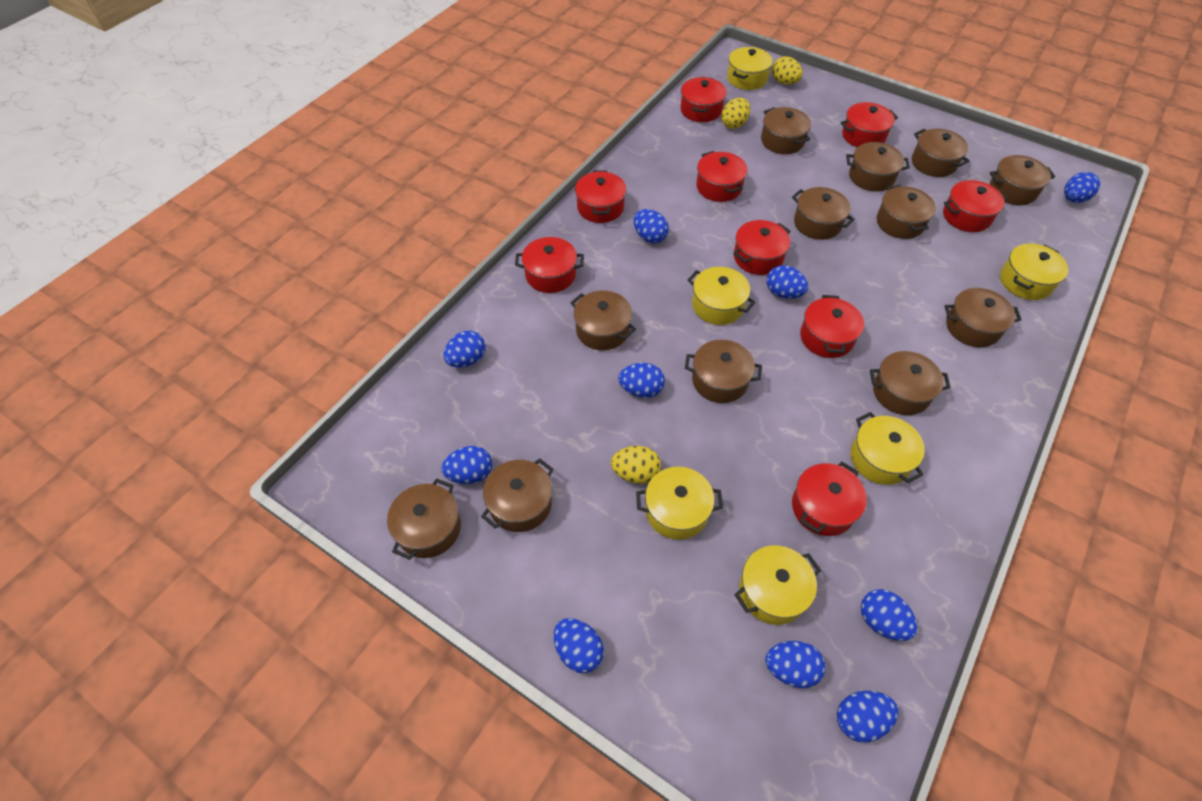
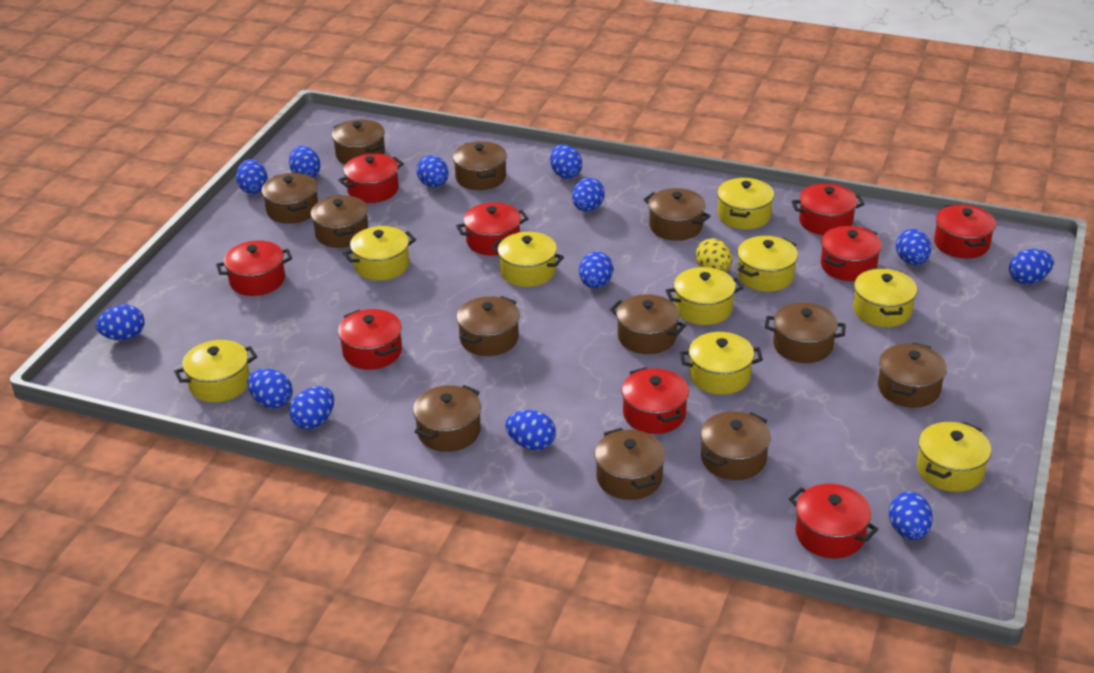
blue egg: 10 -> 13
yellow egg: 3 -> 1
yellow pot: 6 -> 9

